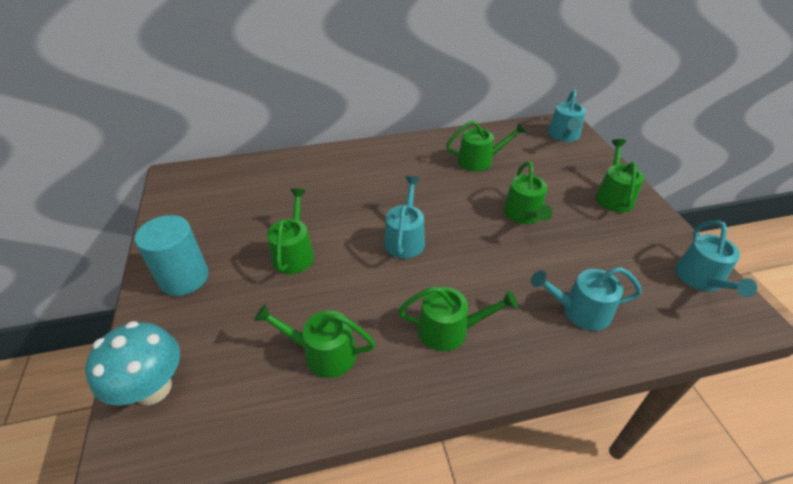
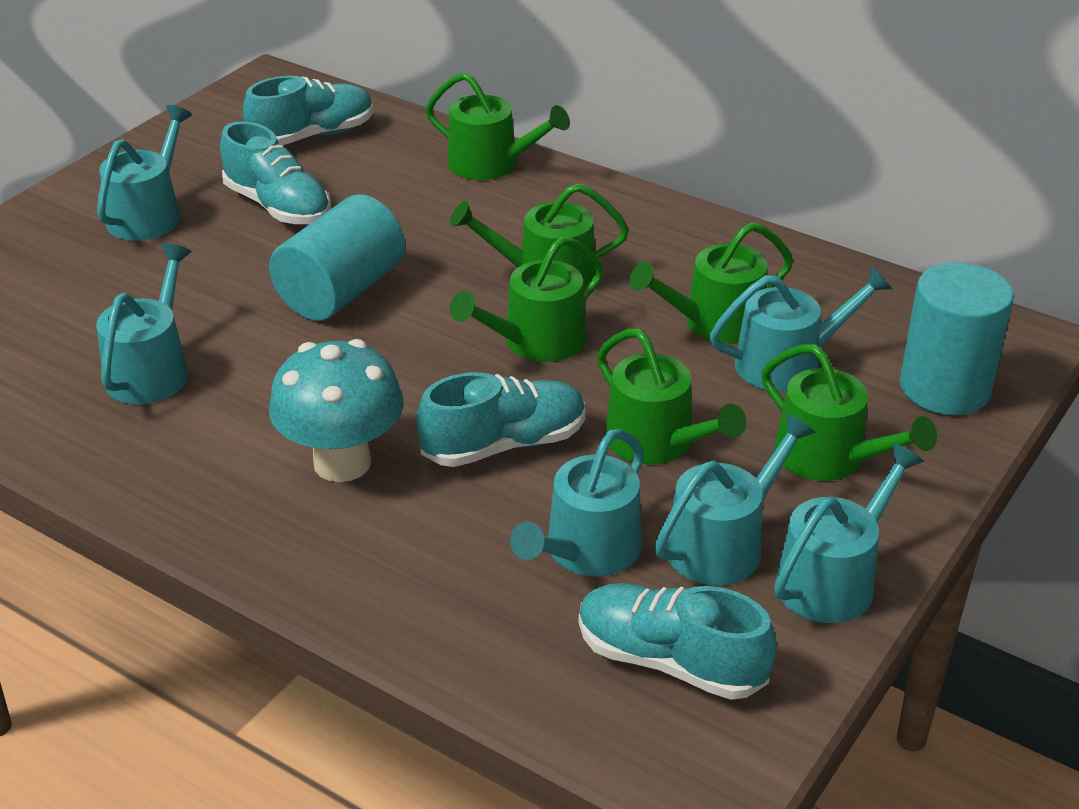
turquoise cylinder: 1 -> 2
turquoise shoe: 0 -> 4
turquoise watering can: 4 -> 6

